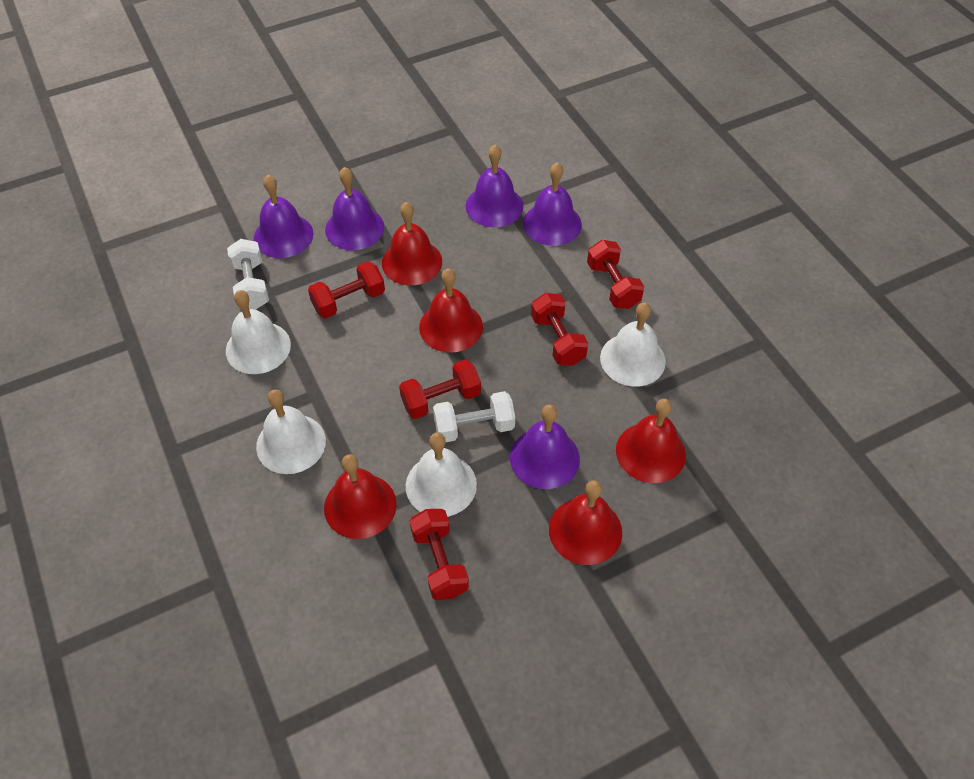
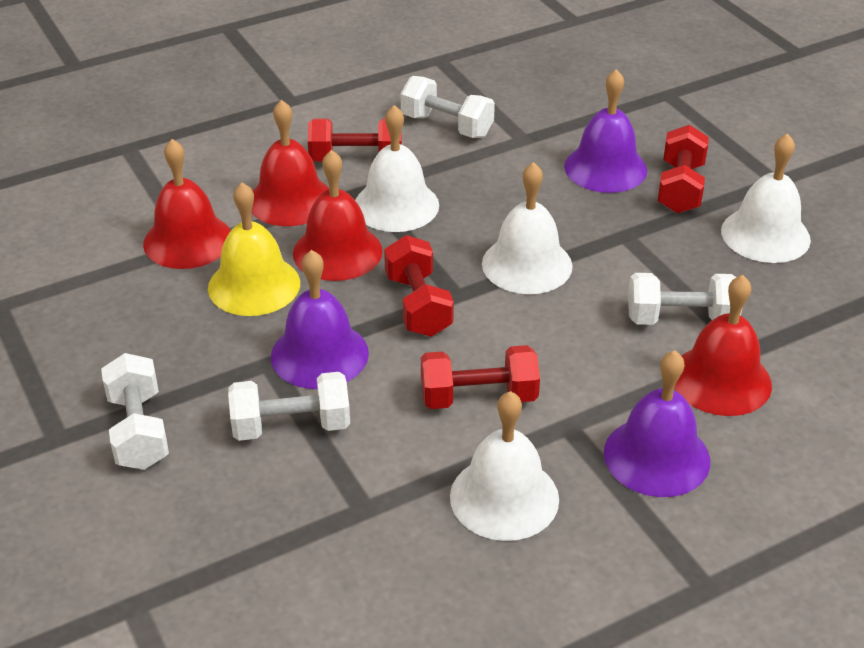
purple bell: 5 -> 3
red bell: 5 -> 4
red dumbbell: 5 -> 4
white dumbbell: 2 -> 4
yellow bell: 0 -> 1

